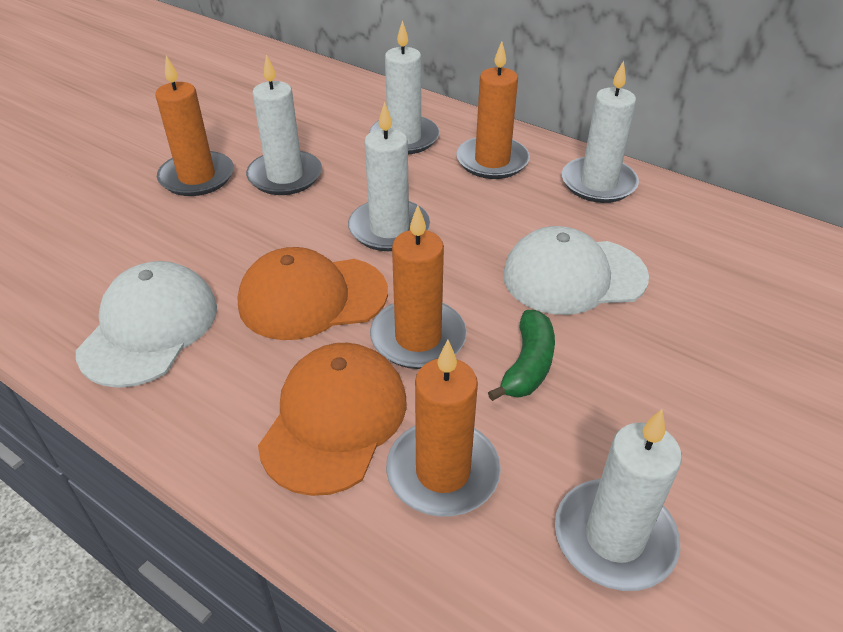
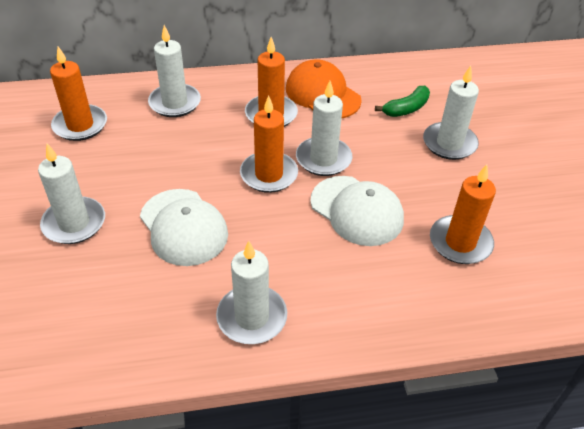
orange cap: 2 -> 1

